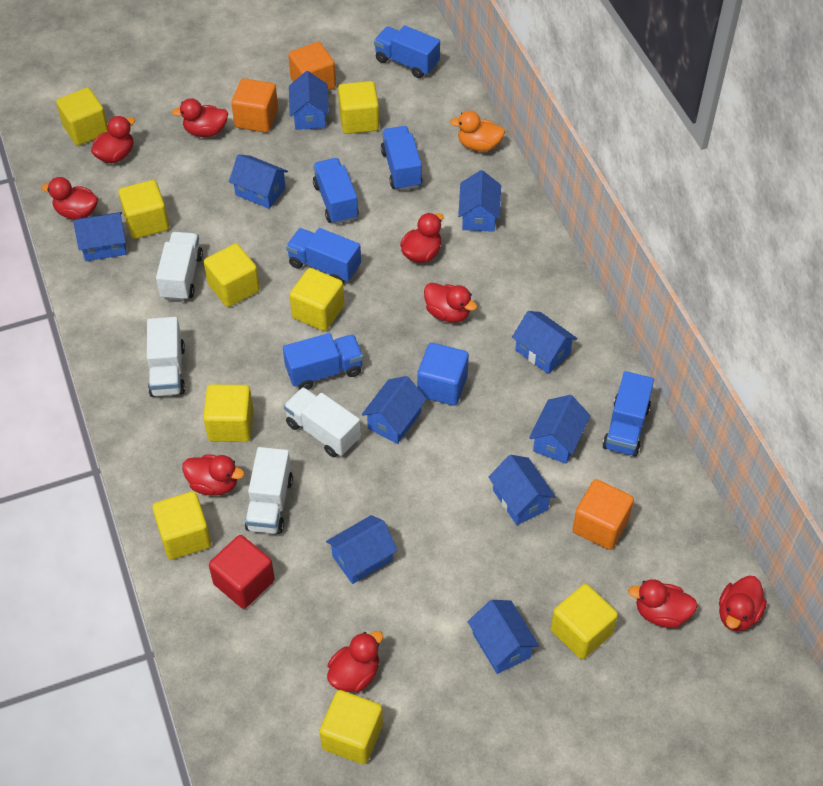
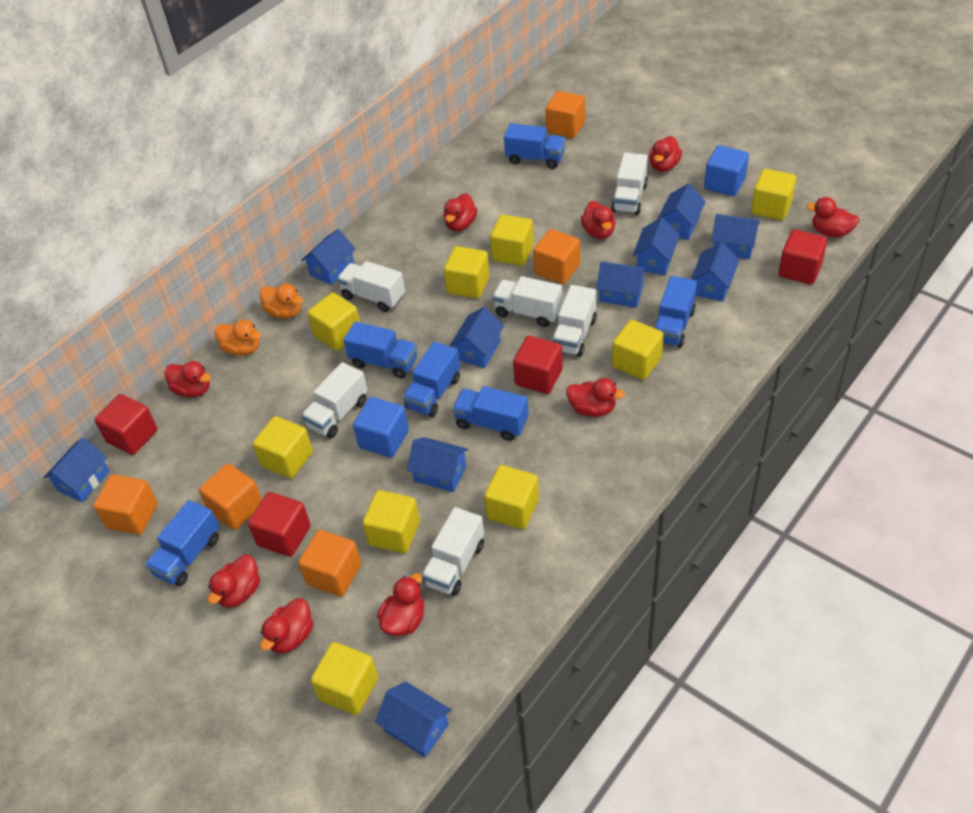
blue cube: 1 -> 2
orange cube: 3 -> 5
orange duck: 1 -> 2
red cube: 1 -> 4
white truck: 4 -> 6

